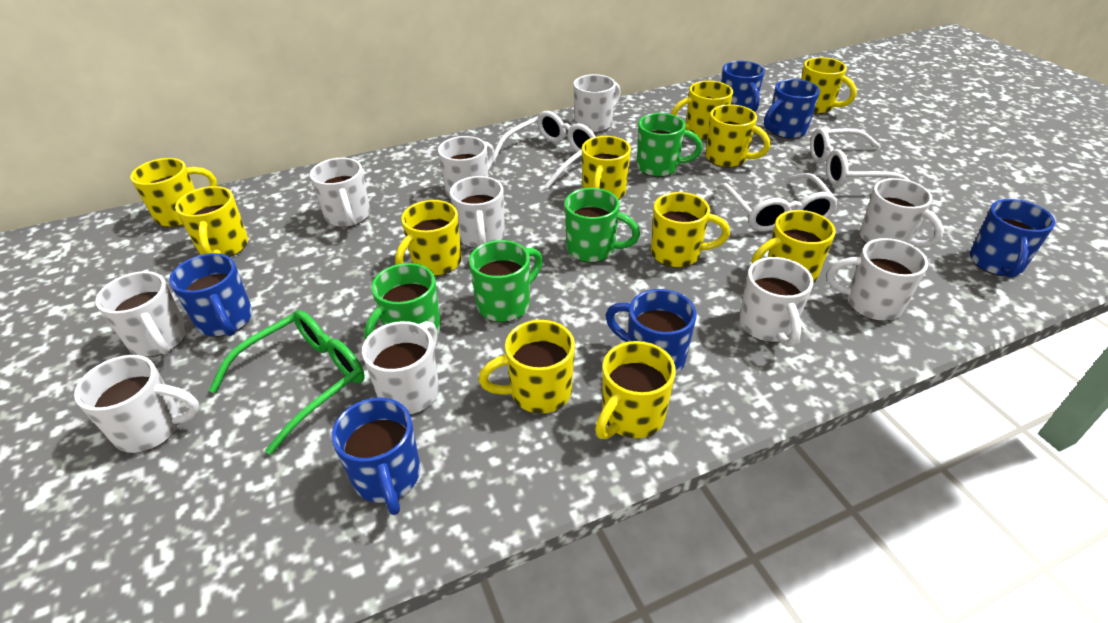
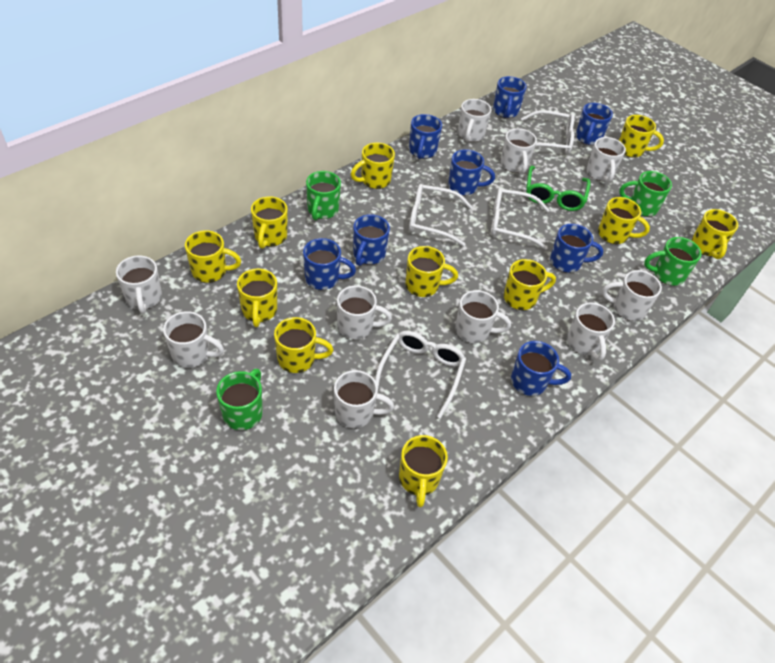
blue mug: 6 -> 8
white glasses: 3 -> 4

